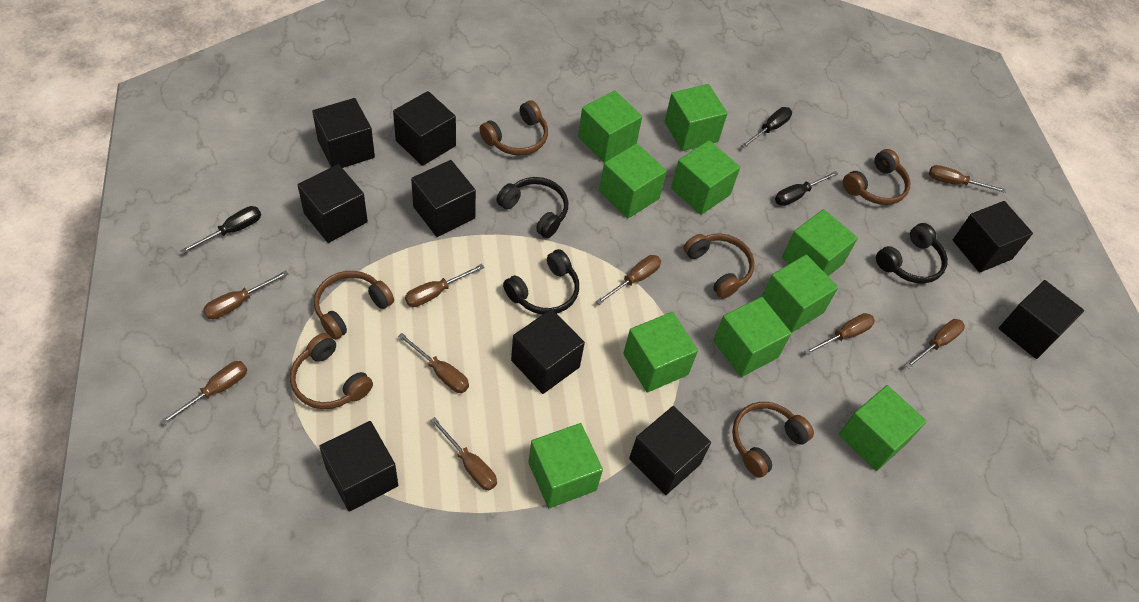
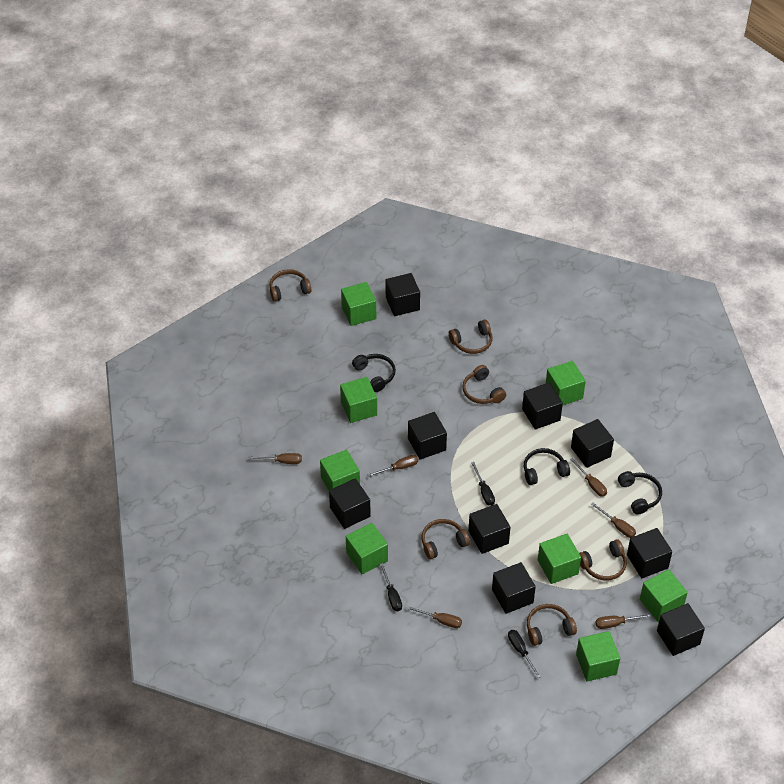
brown screwdriver: 9 -> 6
green cube: 10 -> 8

